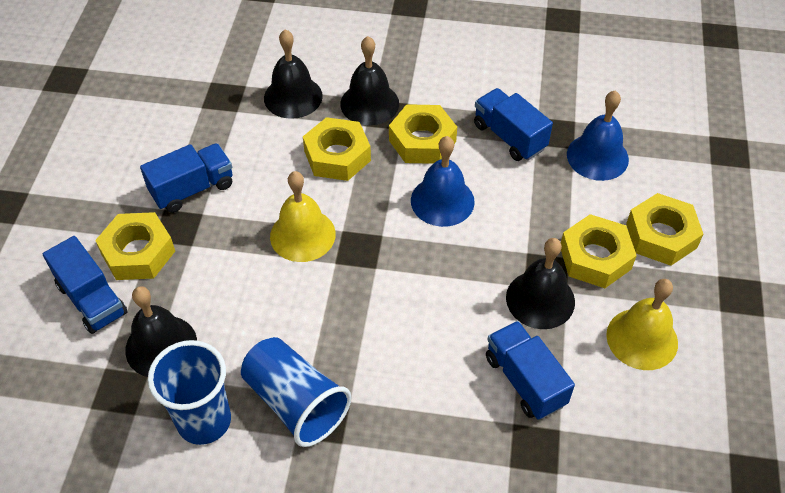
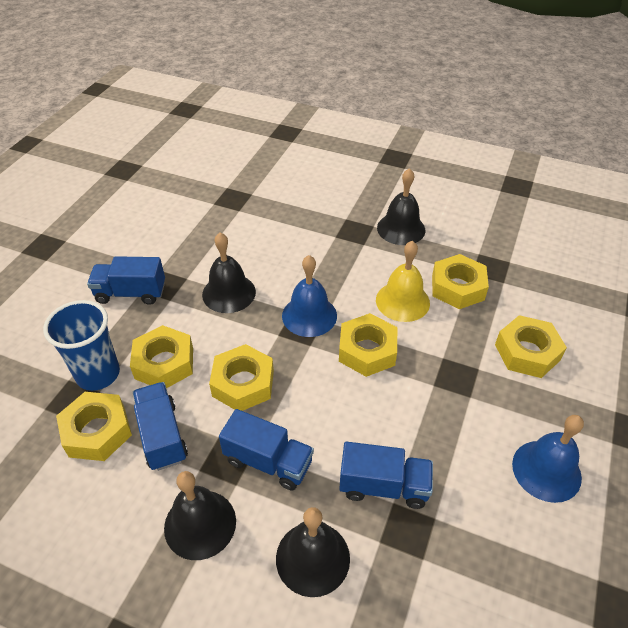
blue cup: 2 -> 1
yellow bell: 2 -> 1
yellow nut: 5 -> 6

